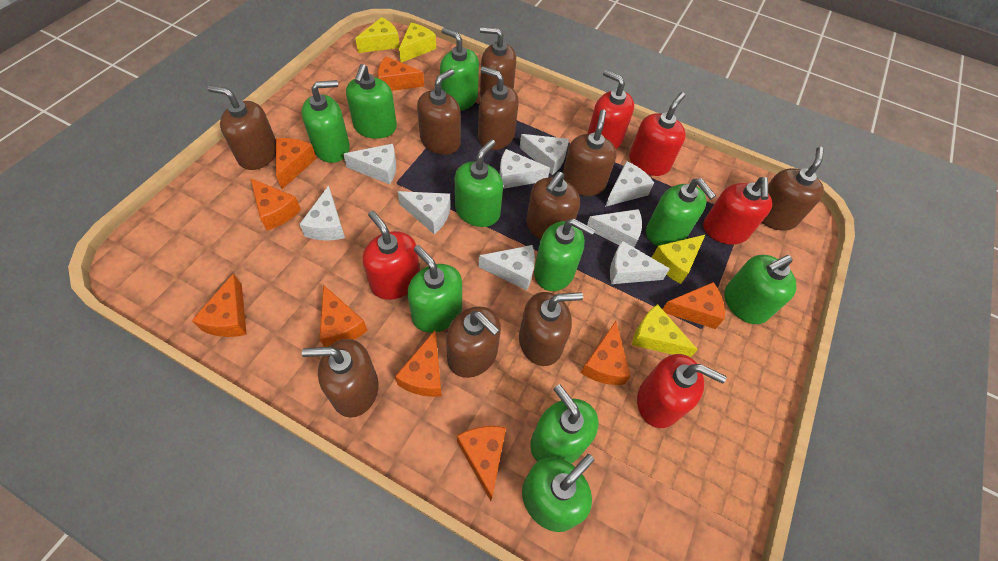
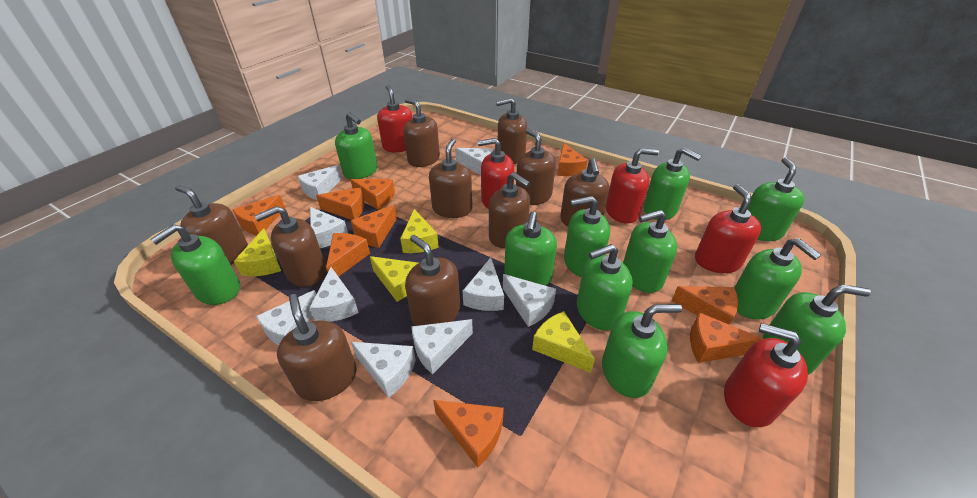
green soap dispenser: 10 -> 11

